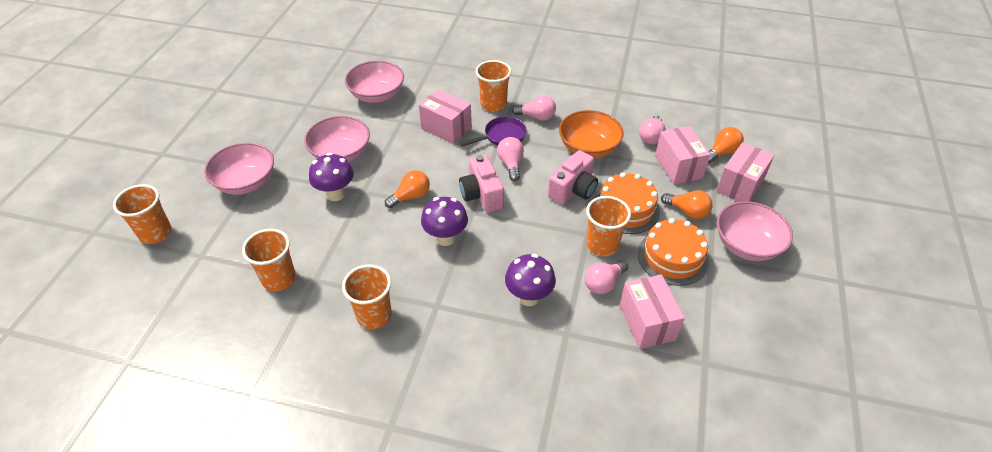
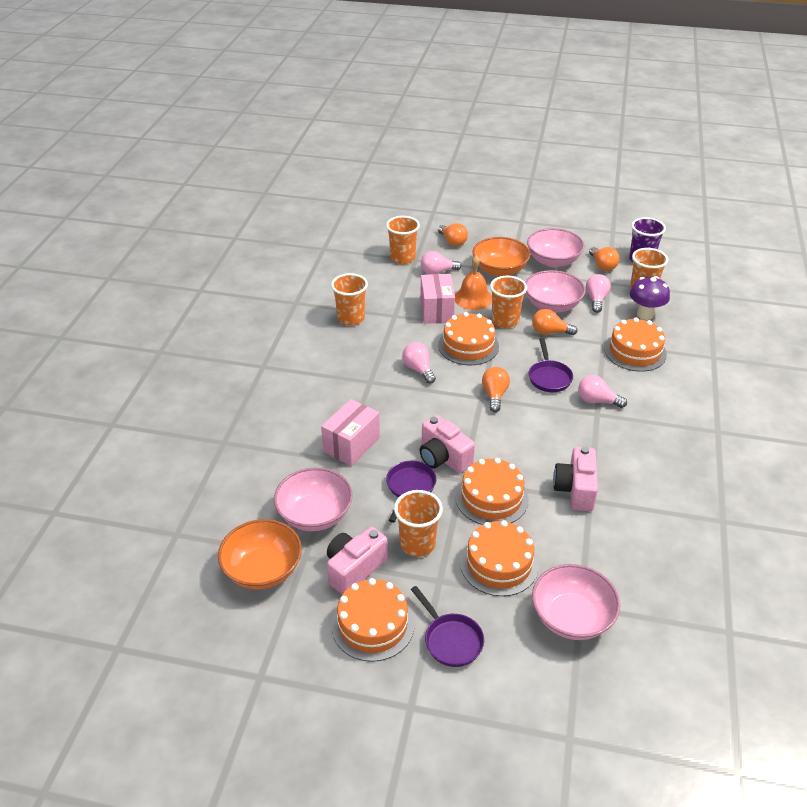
orange bell: 0 -> 1
orange bowl: 1 -> 2
orange cake: 2 -> 5
orange light bulb: 3 -> 4
pink box: 4 -> 2
pink camera: 2 -> 3
purple cup: 0 -> 1
purple mushroom: 3 -> 1
purple pan: 1 -> 3

